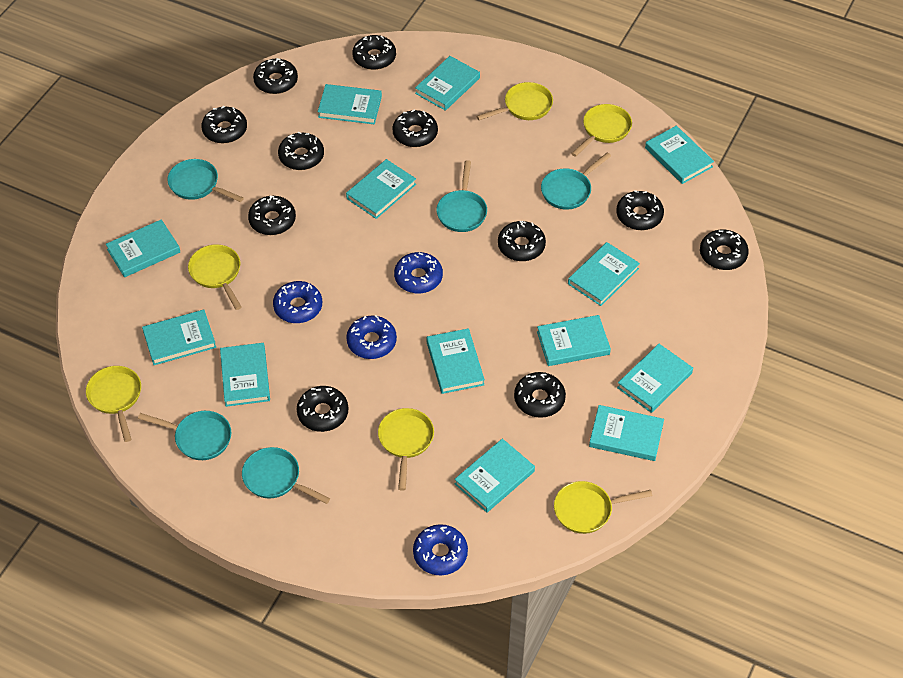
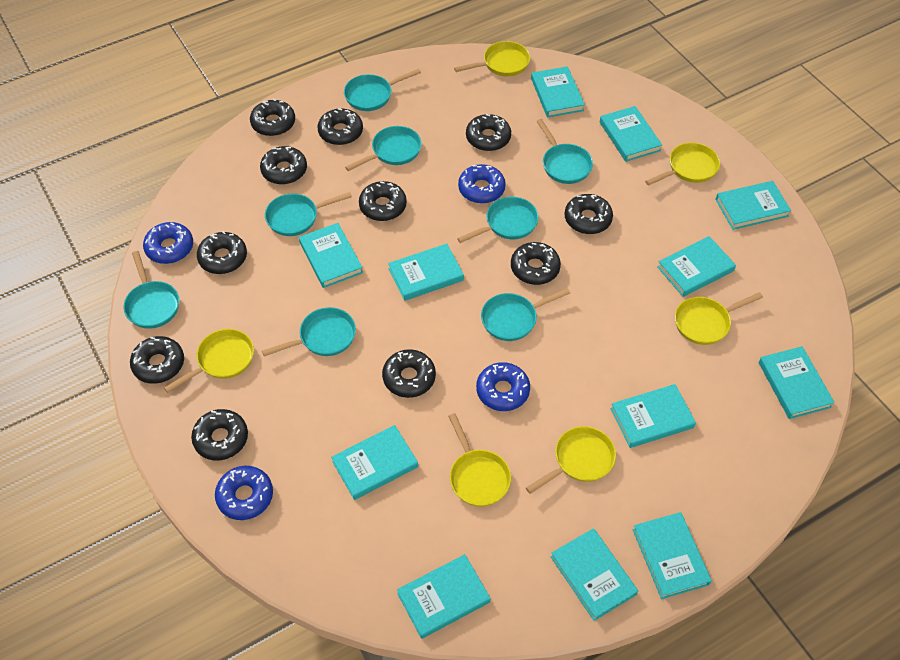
turquoise book: 13 -> 12
turquoise pan: 5 -> 8

